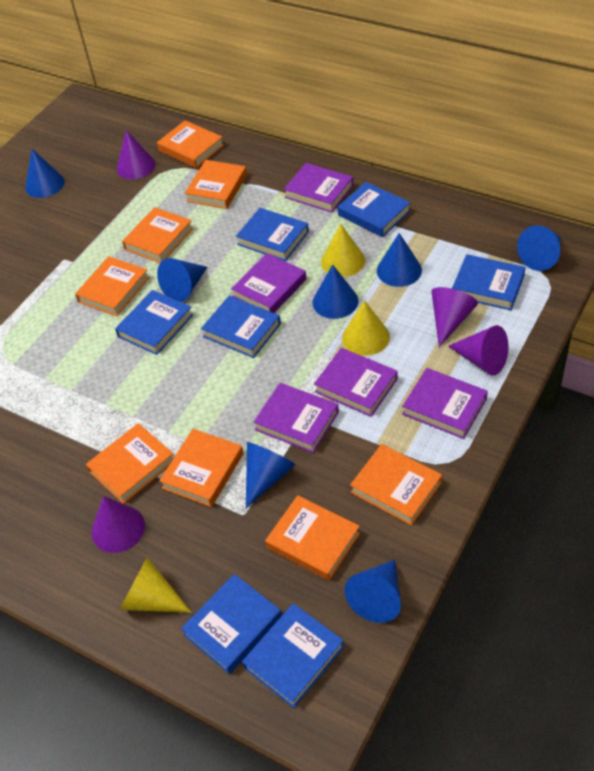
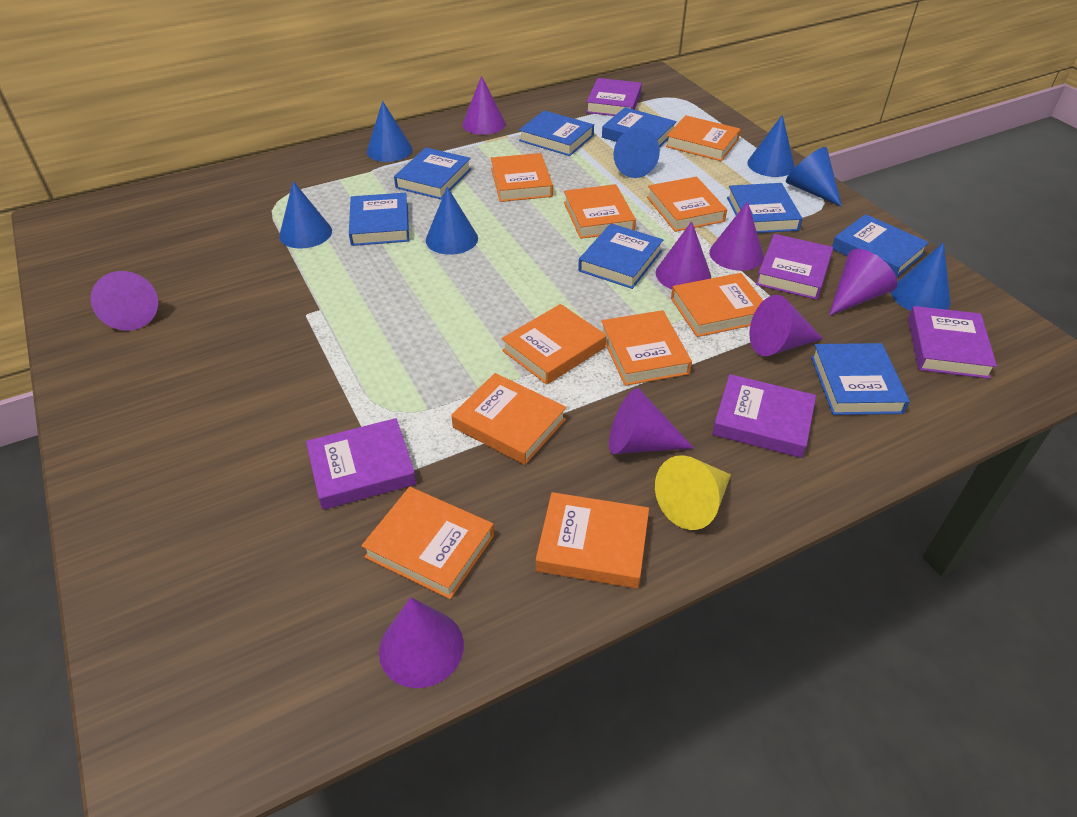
blue book: 7 -> 8
orange book: 8 -> 10
purple cone: 4 -> 8
yellow cone: 3 -> 1

